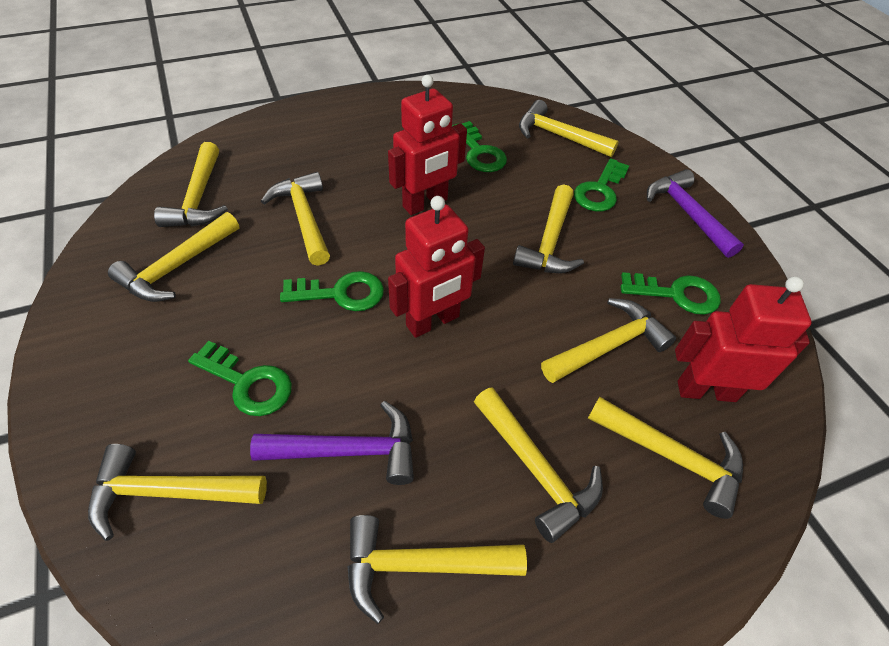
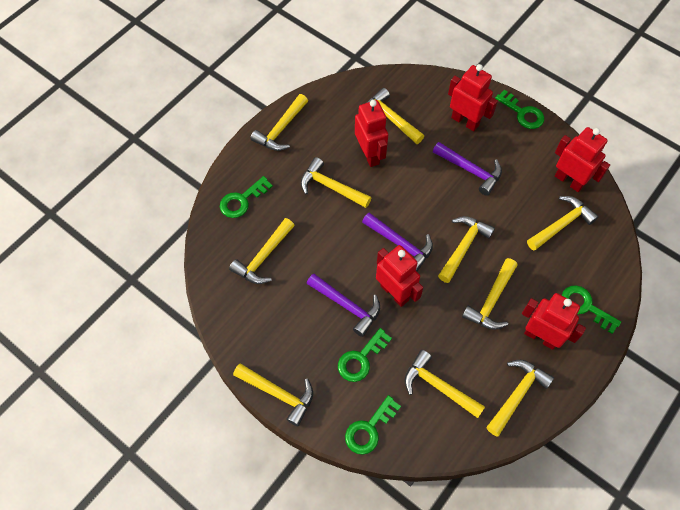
purple hammer: 2 -> 3
red robot: 3 -> 5

